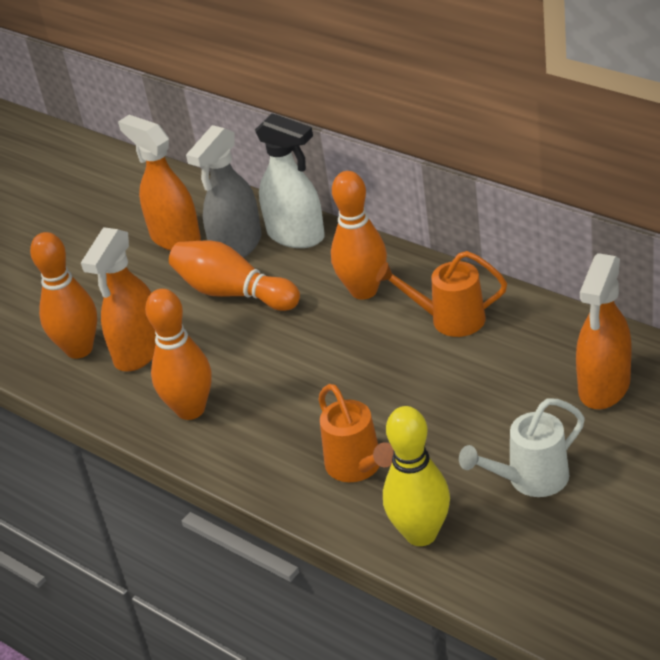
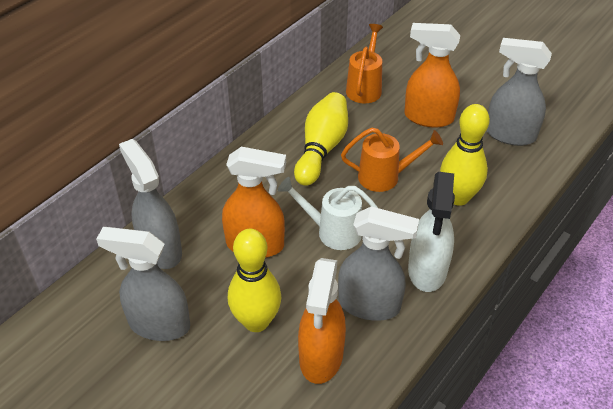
grey spray bottle: 1 -> 4
orange bowling pin: 4 -> 0
yellow bowling pin: 1 -> 3

